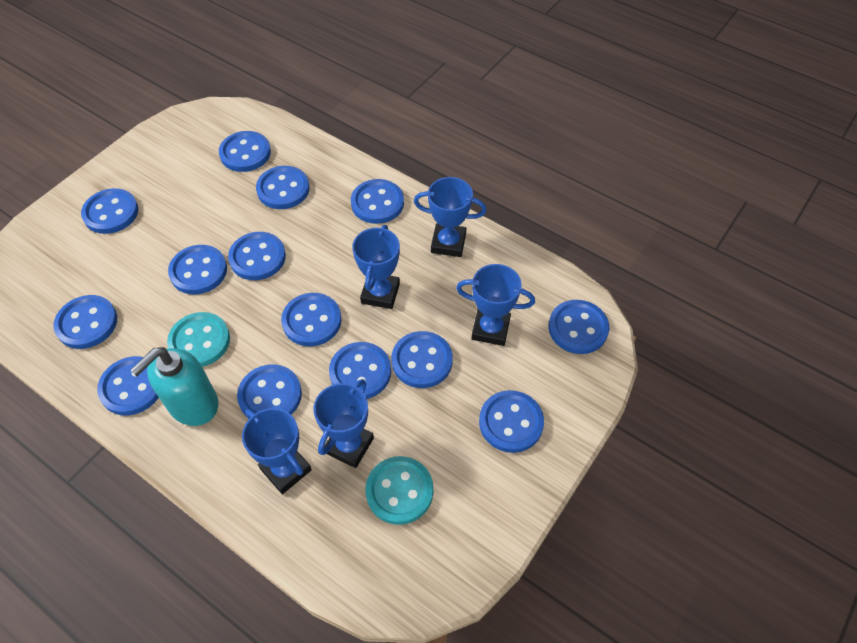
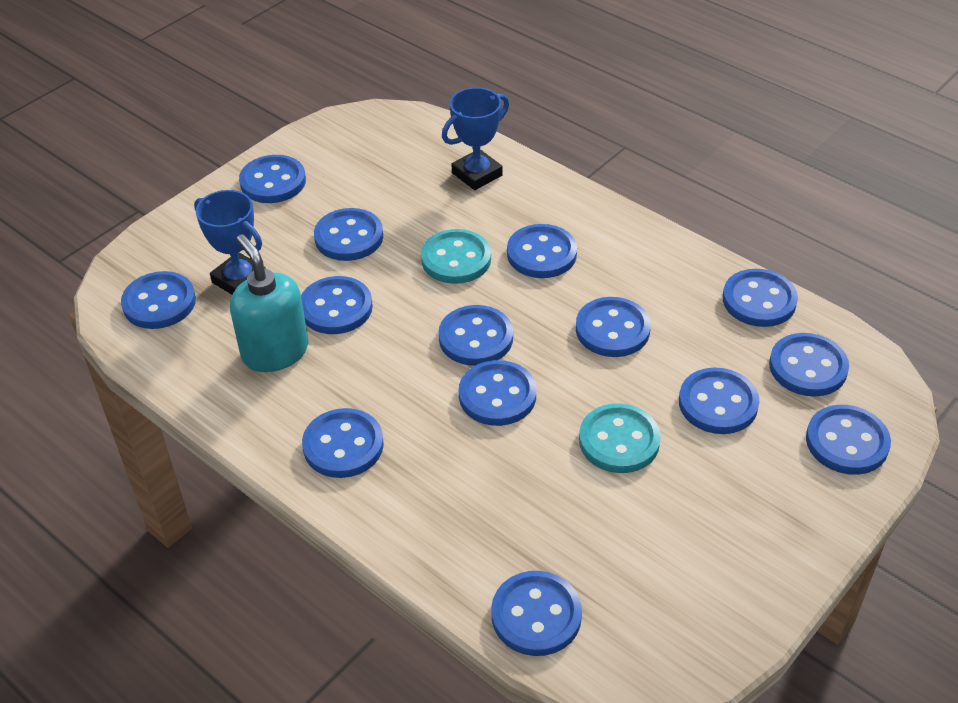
blue trophy: 5 -> 2

